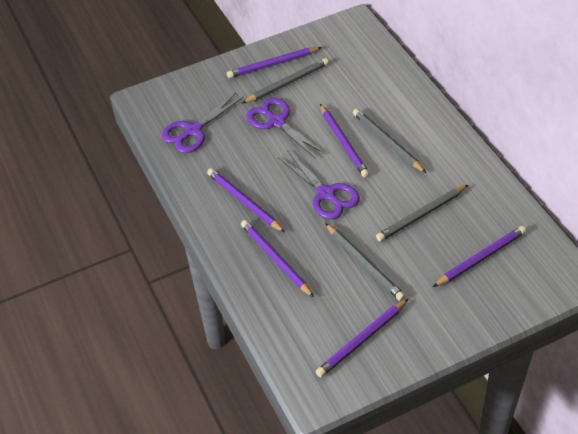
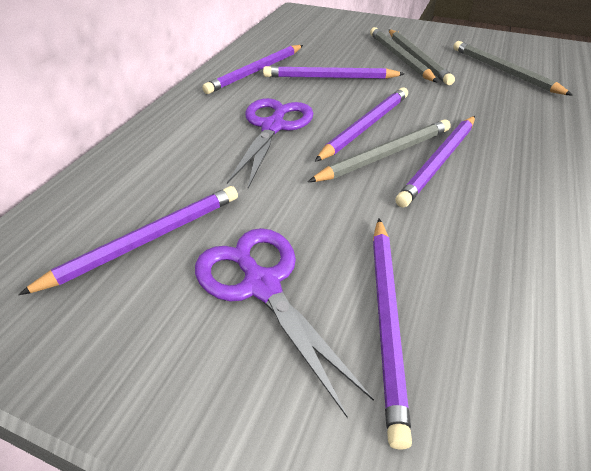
purple scissors: 3 -> 2

